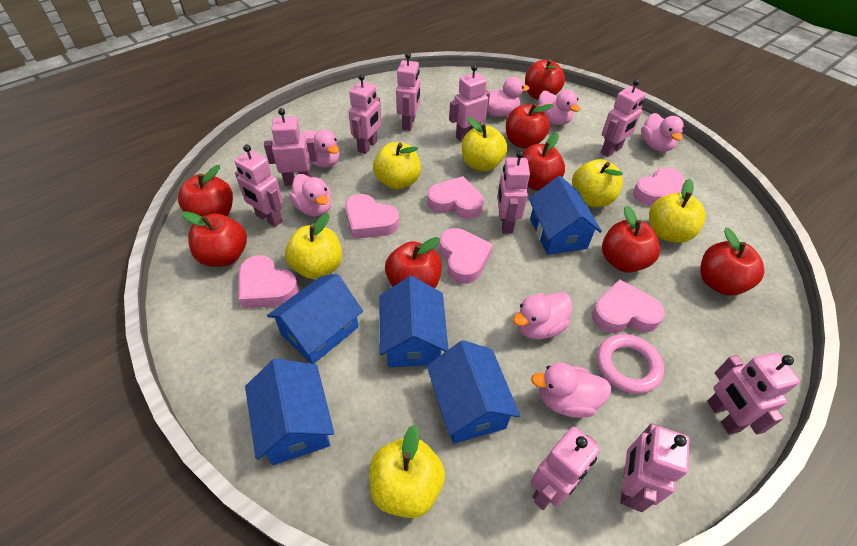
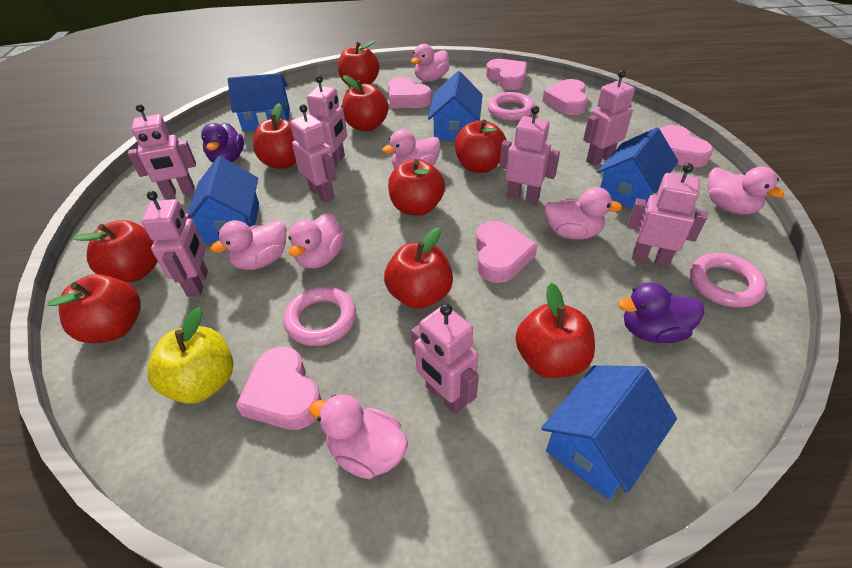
pink ring: 1 -> 3
pink robot: 10 -> 8
purple duck: 0 -> 2
red apple: 8 -> 9
yellow apple: 6 -> 1

